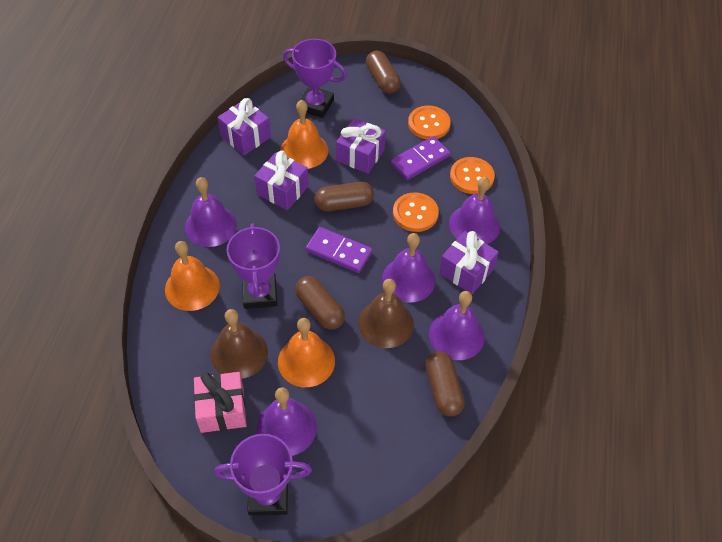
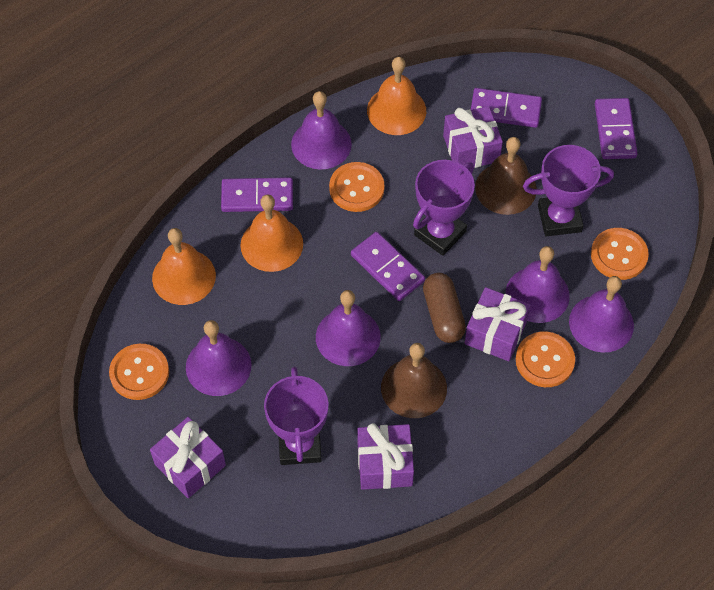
brown capsule: 4 -> 1
orange button: 3 -> 4
pink gift: 1 -> 0
purple domino: 2 -> 4

